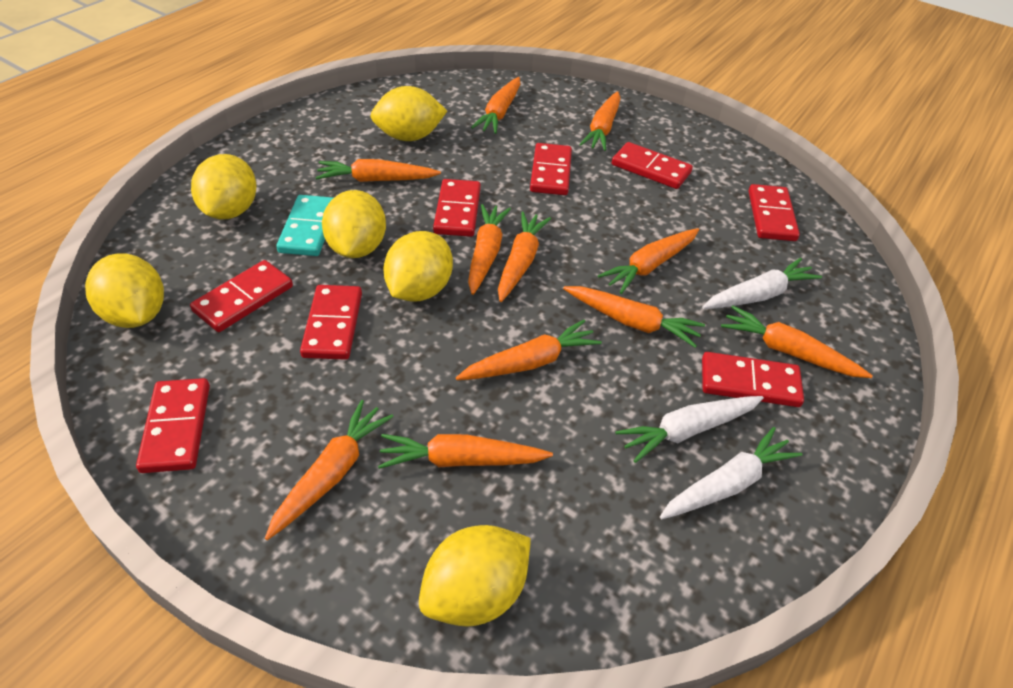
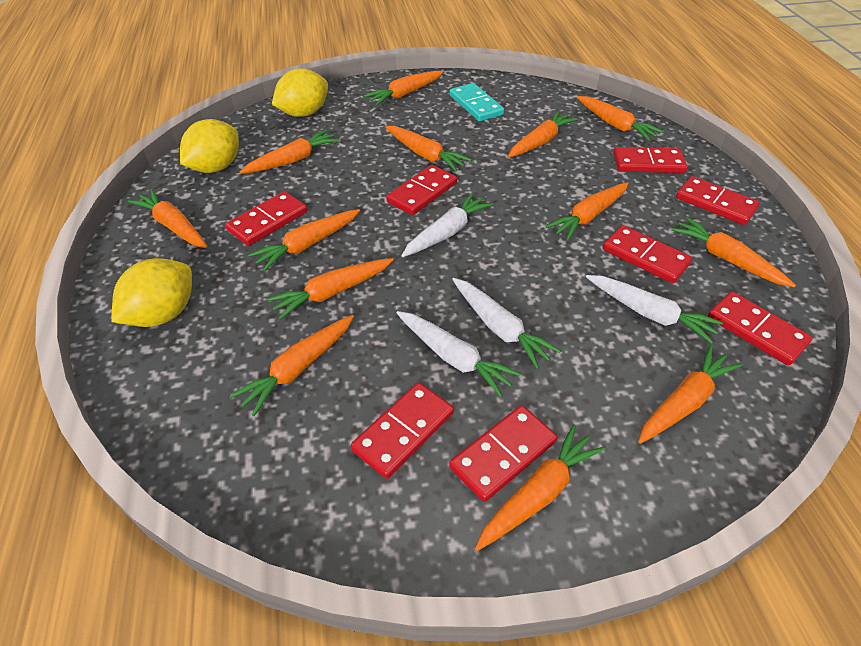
orange carrot: 11 -> 13
white carrot: 3 -> 4
yellow lemon: 6 -> 3

